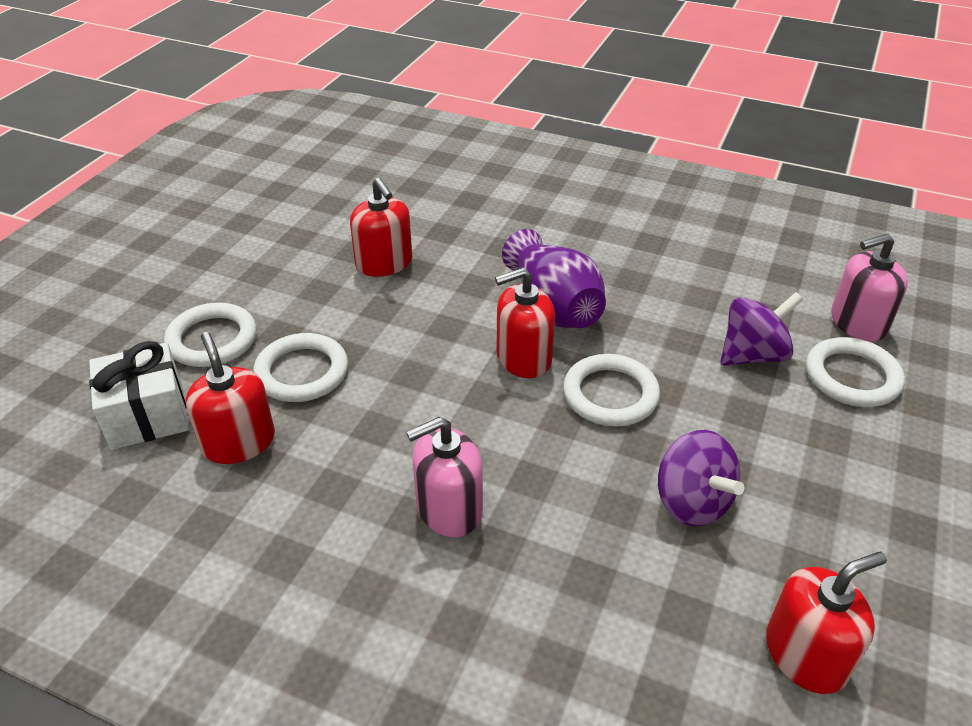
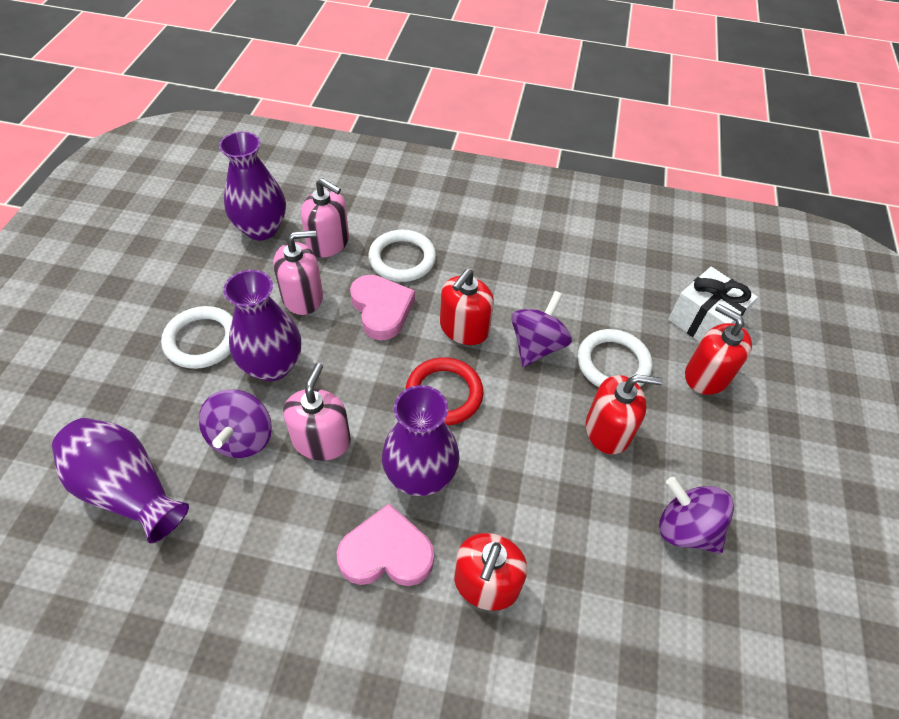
pink heart: 0 -> 2
pink soap dispenser: 2 -> 3
purple spinning top: 2 -> 3
purple vase: 1 -> 4
red ring: 0 -> 1
white ring: 4 -> 3

